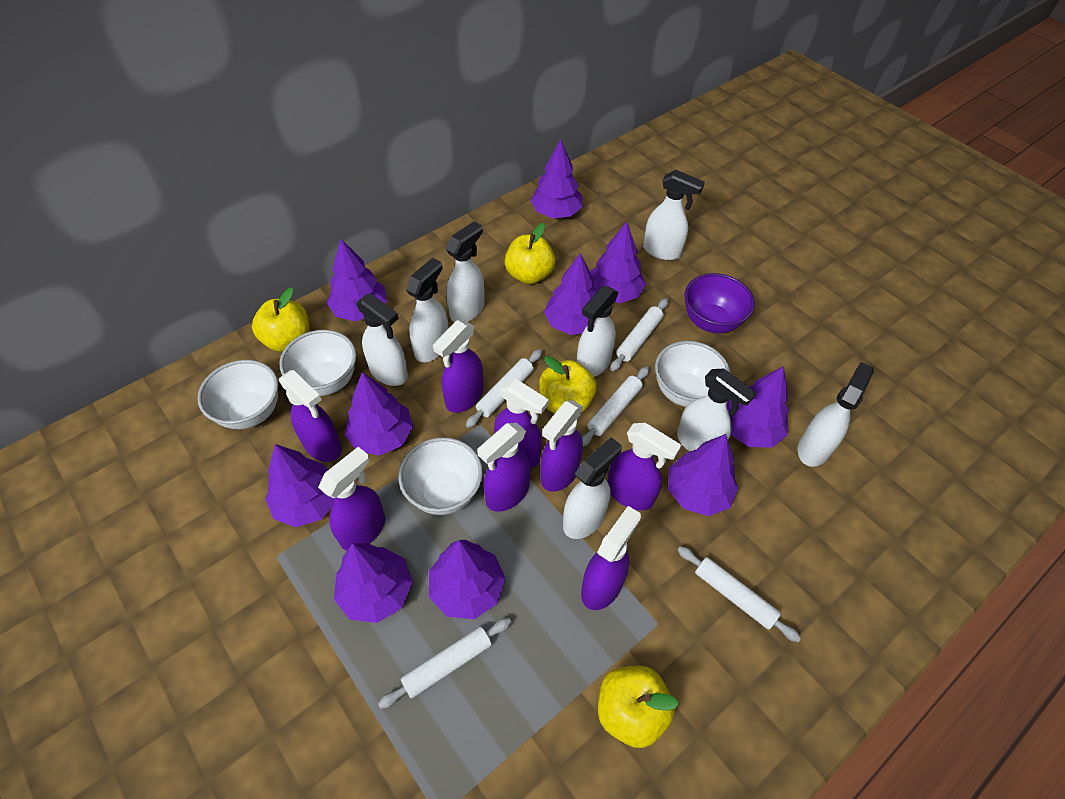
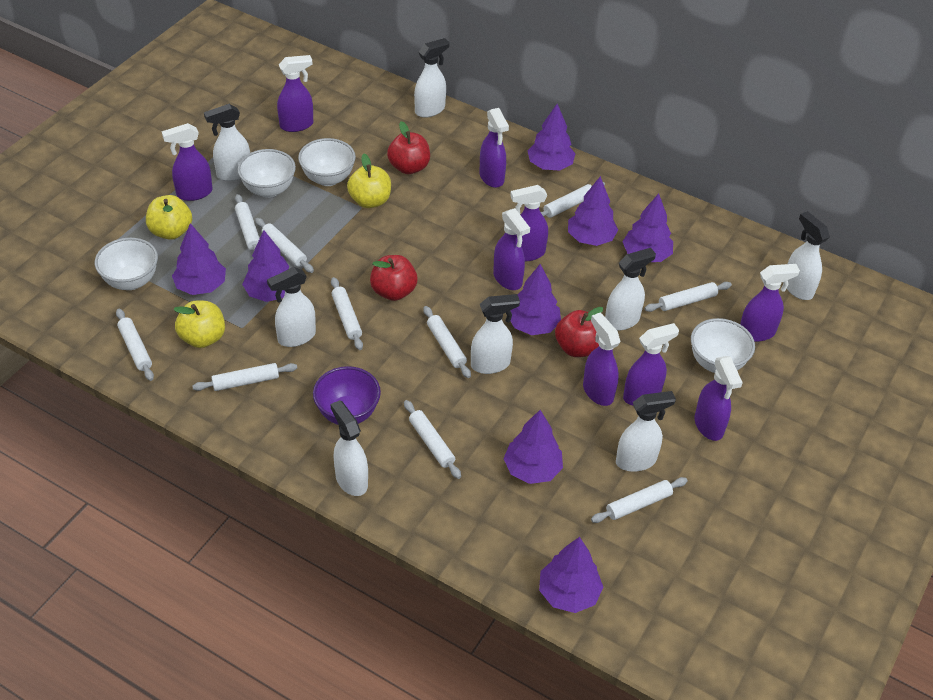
purple spray bottle: 8 -> 9
purple tree: 10 -> 8
red apple: 0 -> 3
white rolling pin: 5 -> 10
yellow apple: 4 -> 3

